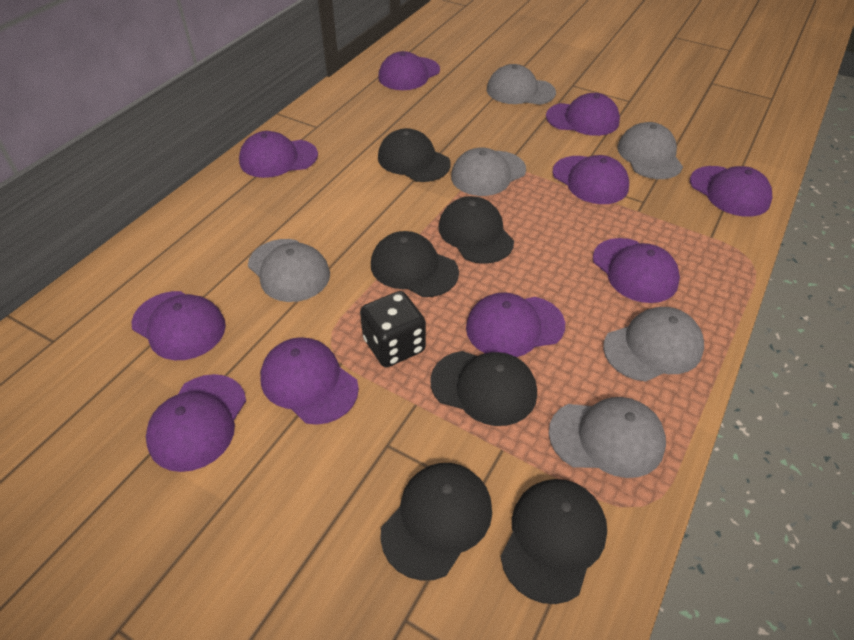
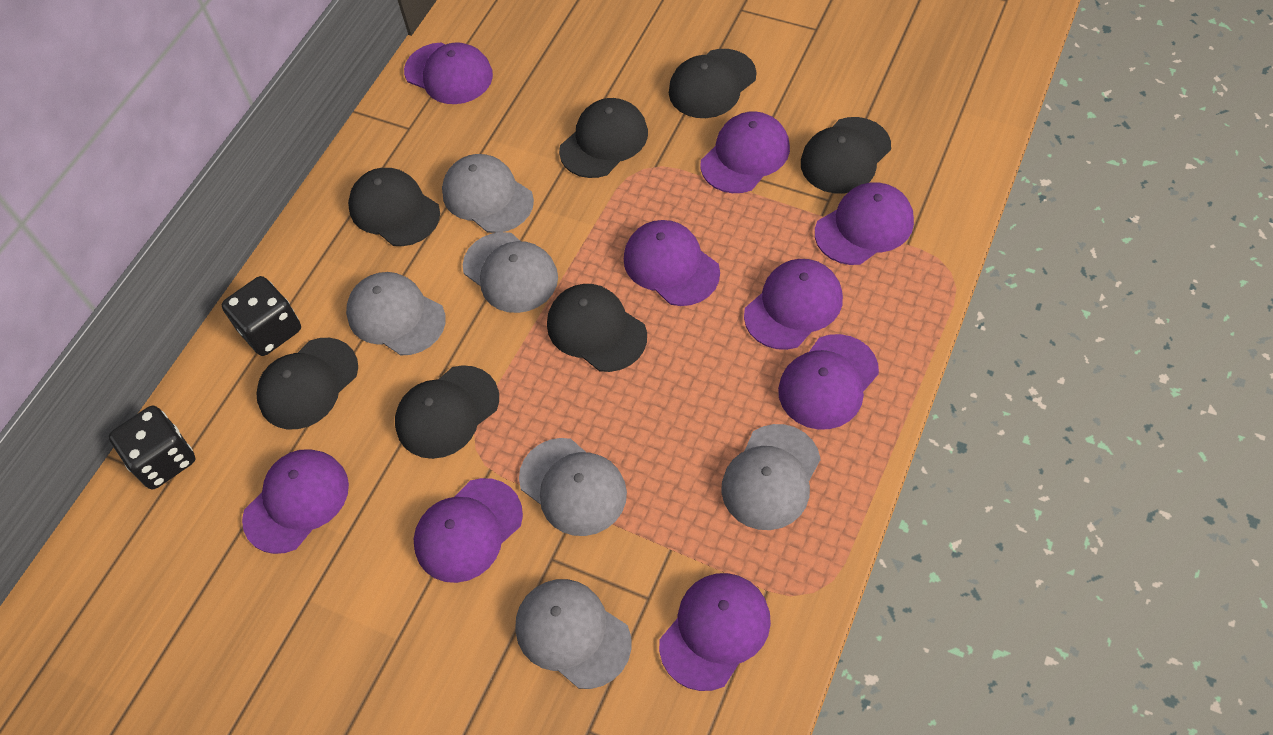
black cap: 6 -> 7
black dice: 1 -> 2
purple cap: 10 -> 9

